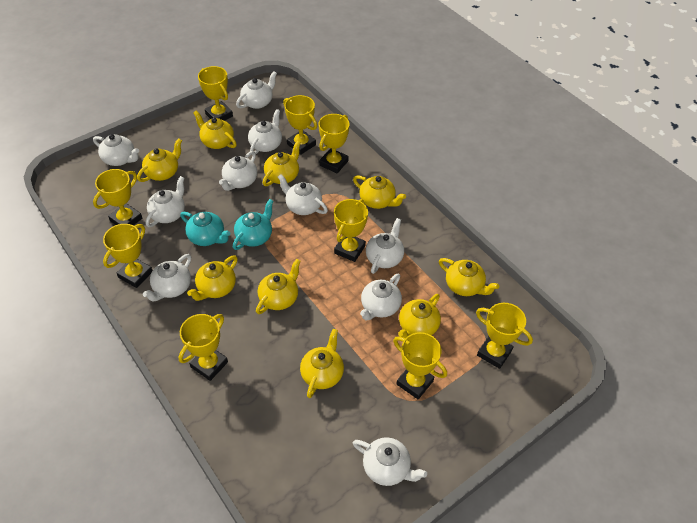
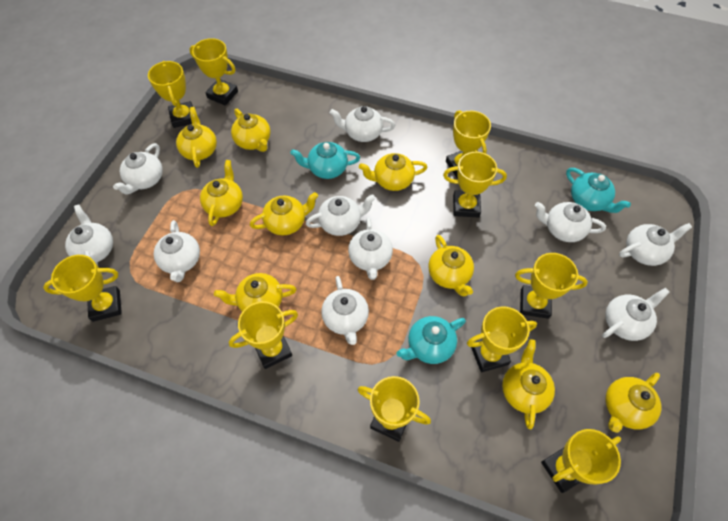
turquoise teapot: 2 -> 3
yellow trophy: 9 -> 10

